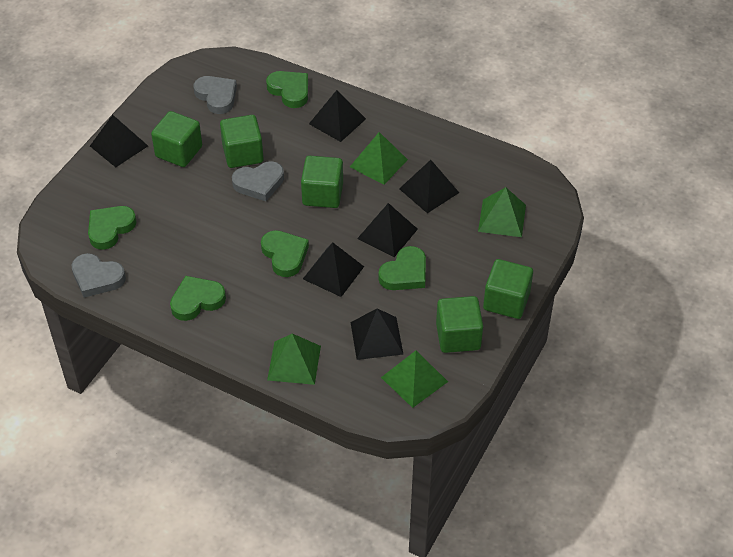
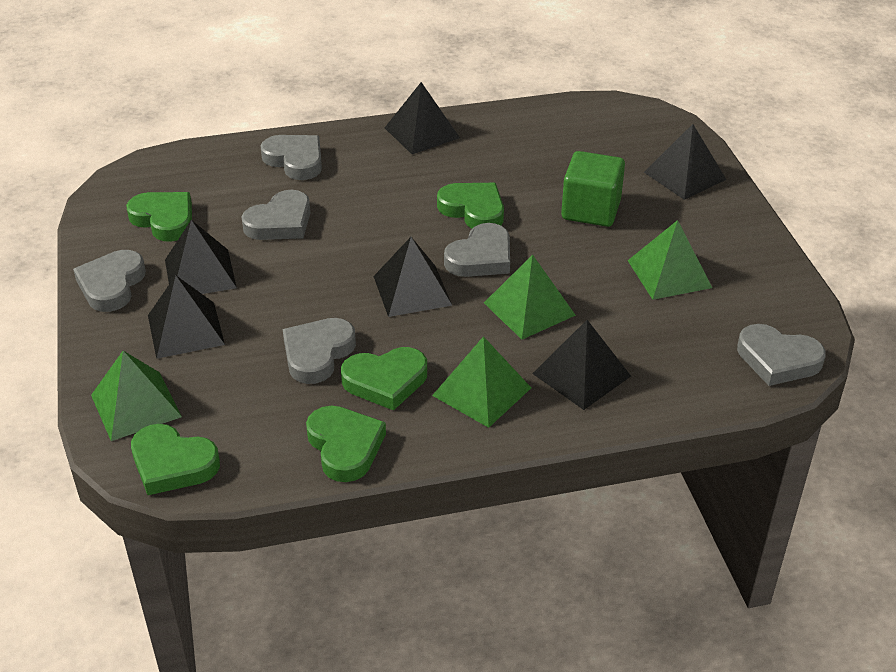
green cube: 5 -> 1
grey heart: 3 -> 6

